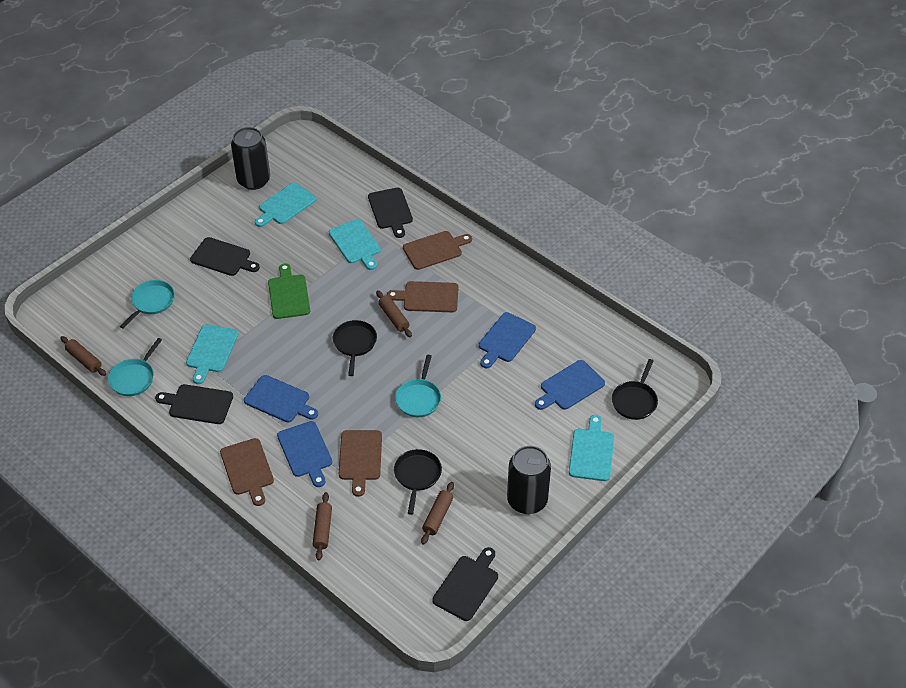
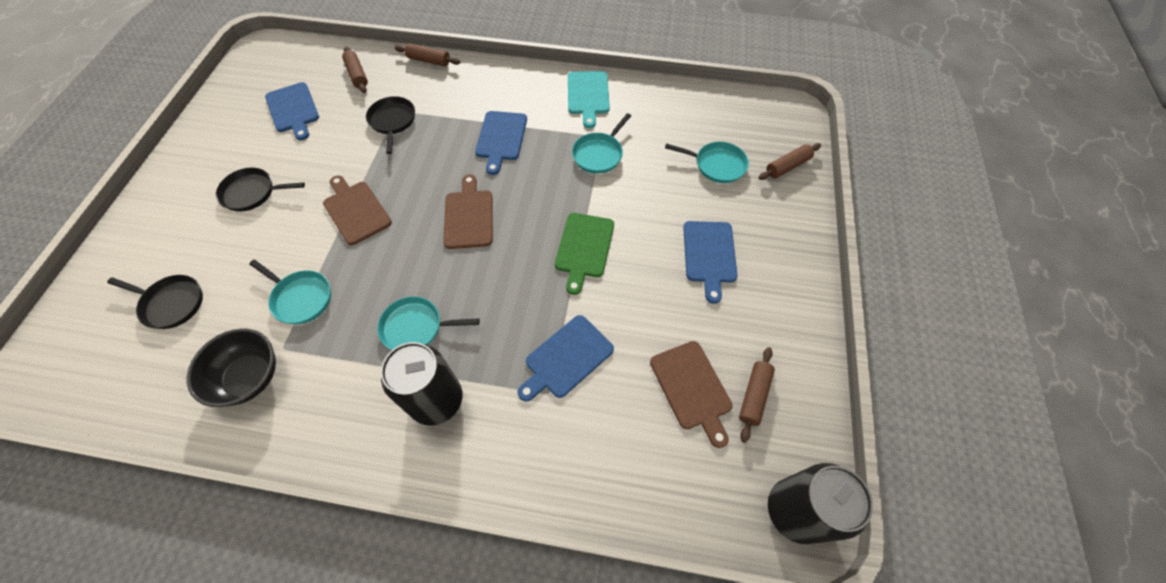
black bowl: 0 -> 1
black cutting board: 4 -> 0
brown cutting board: 4 -> 3
turquoise cutting board: 4 -> 1
turquoise pan: 3 -> 4

